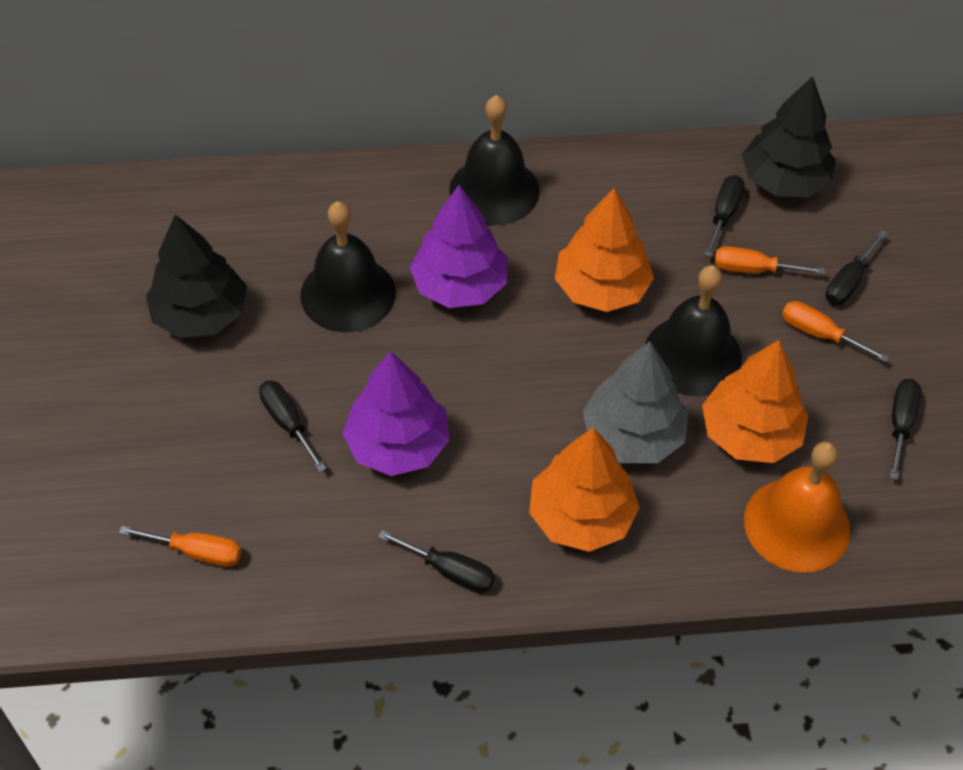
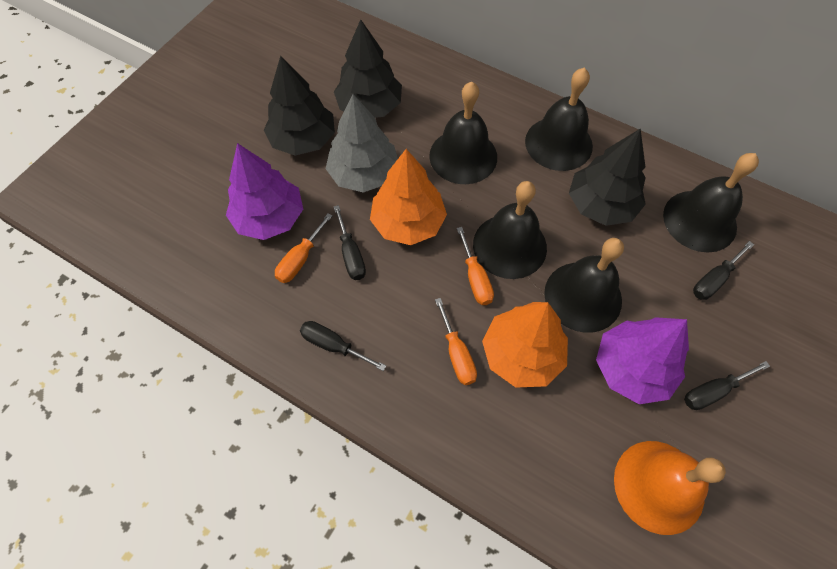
black bell: 3 -> 5
black screwdriver: 5 -> 4
black tree: 2 -> 3
orange tree: 3 -> 2

